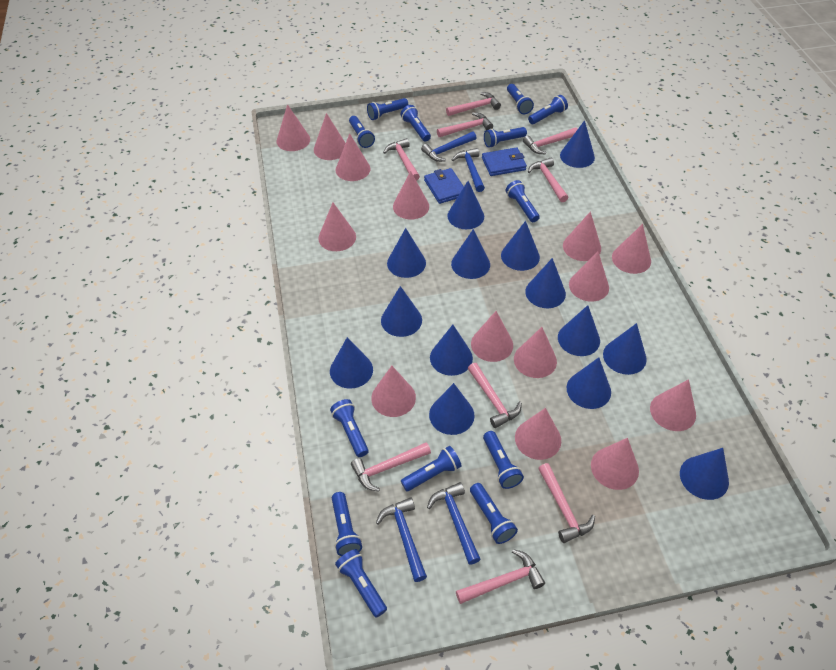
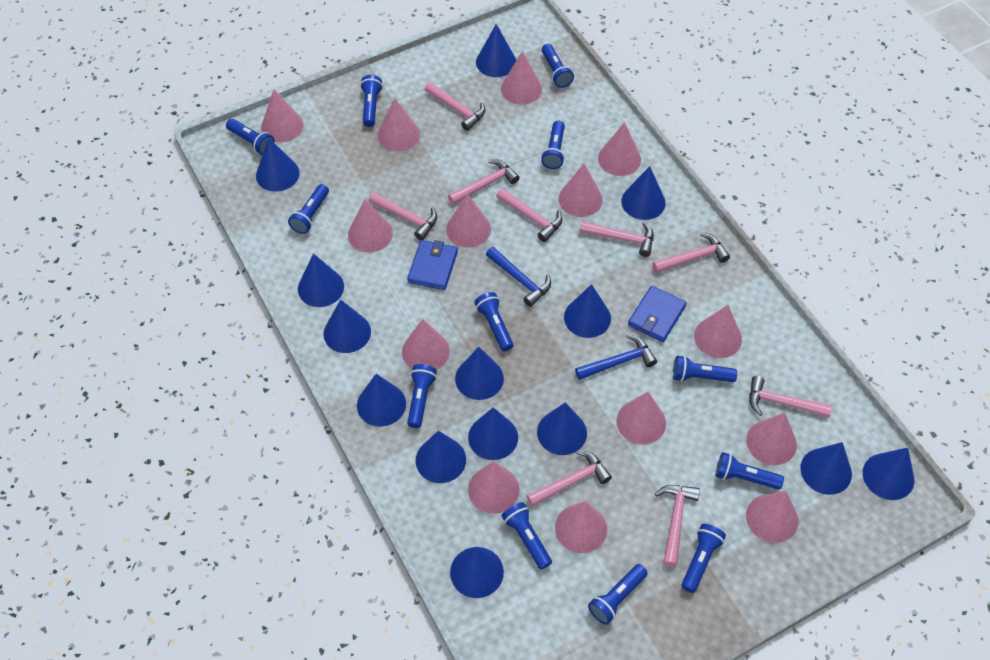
blue flashlight: 13 -> 12
blue hammer: 4 -> 2

